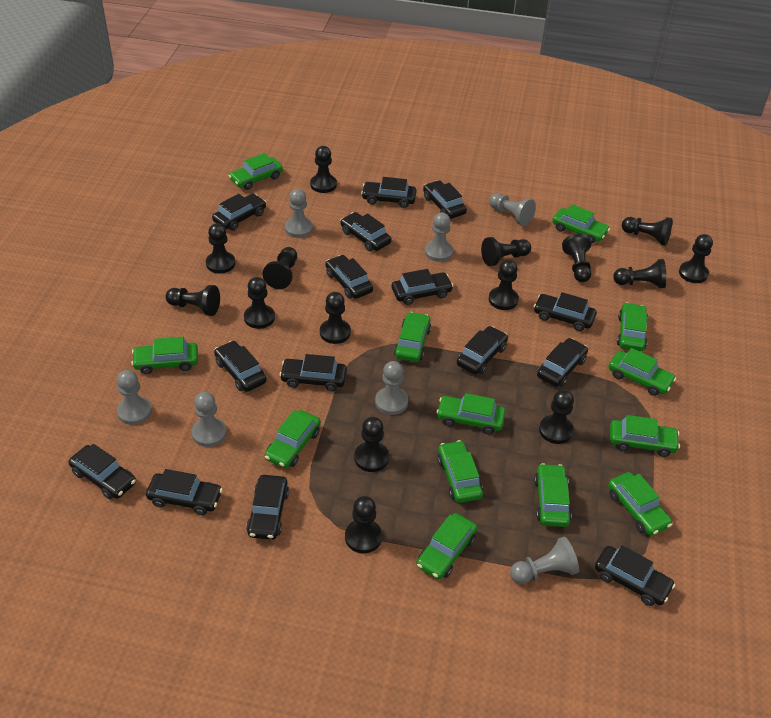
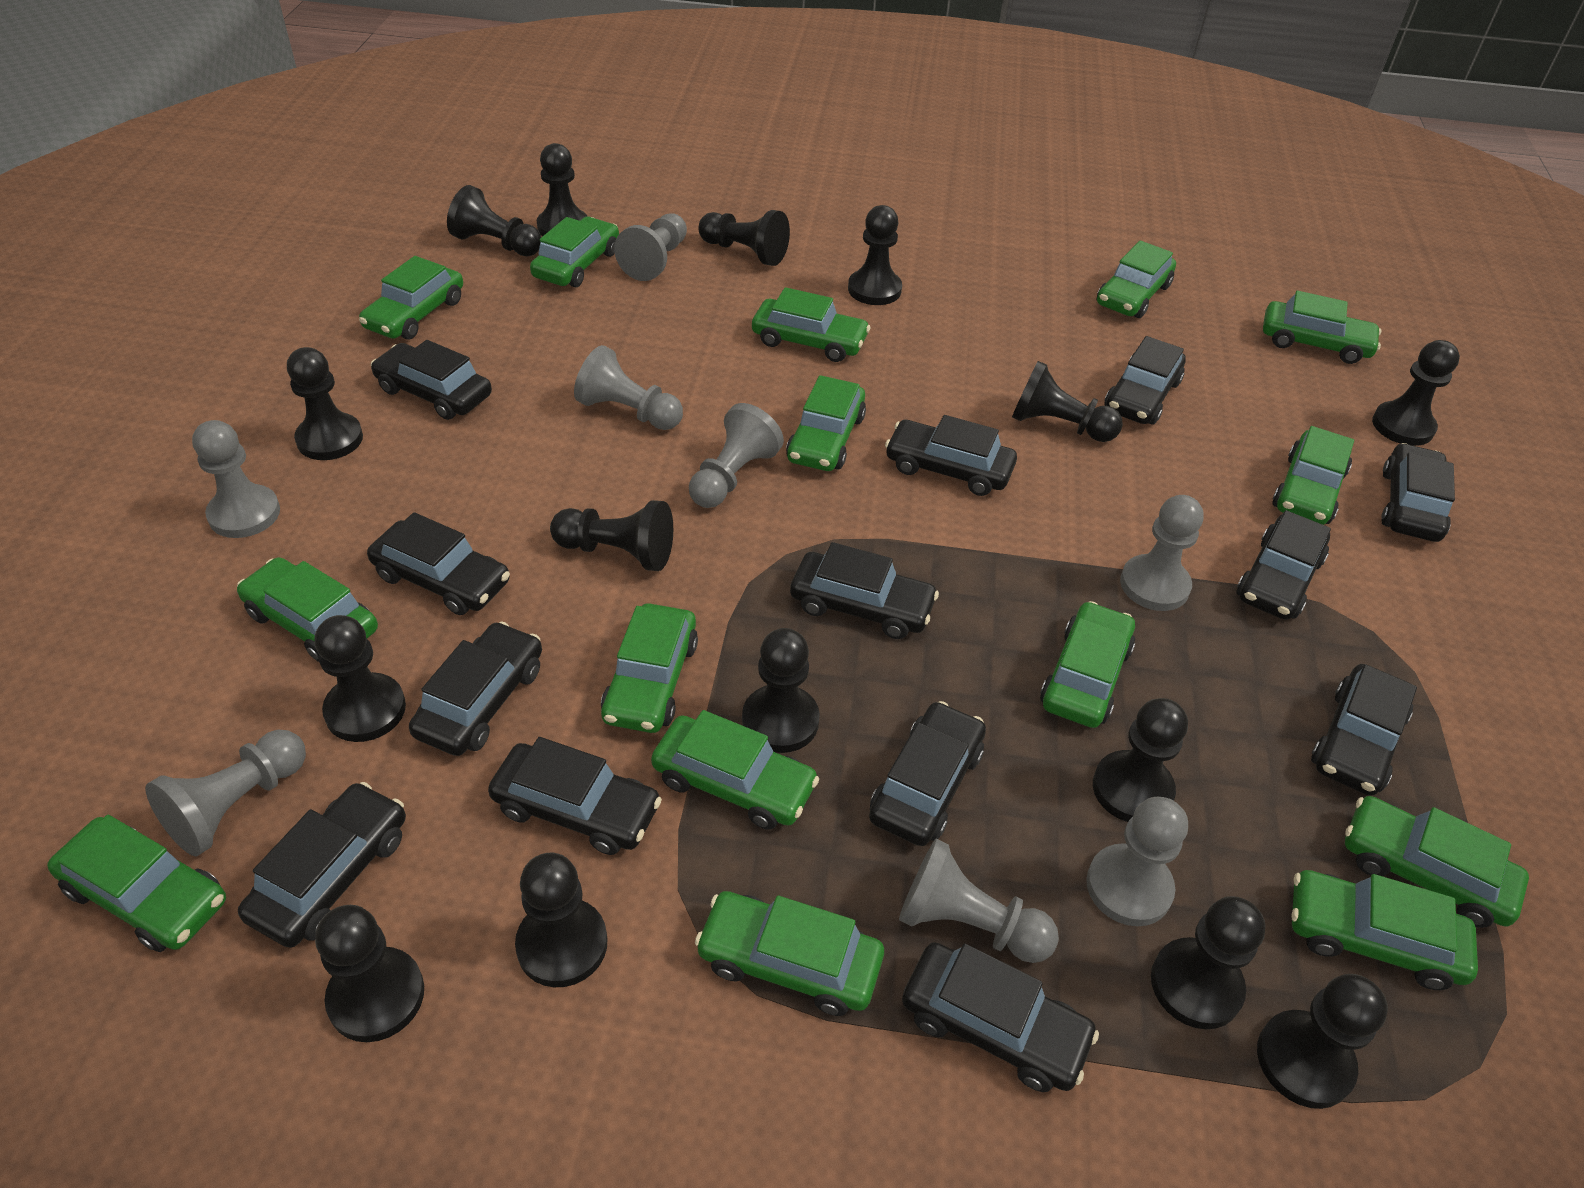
black car: 15 -> 13
green car: 13 -> 15
grey pawn: 7 -> 8

